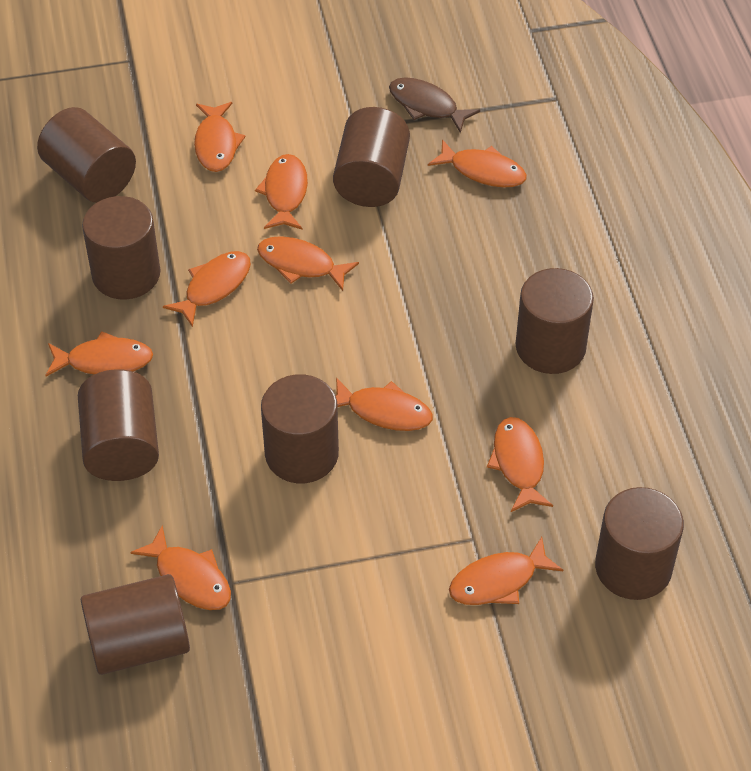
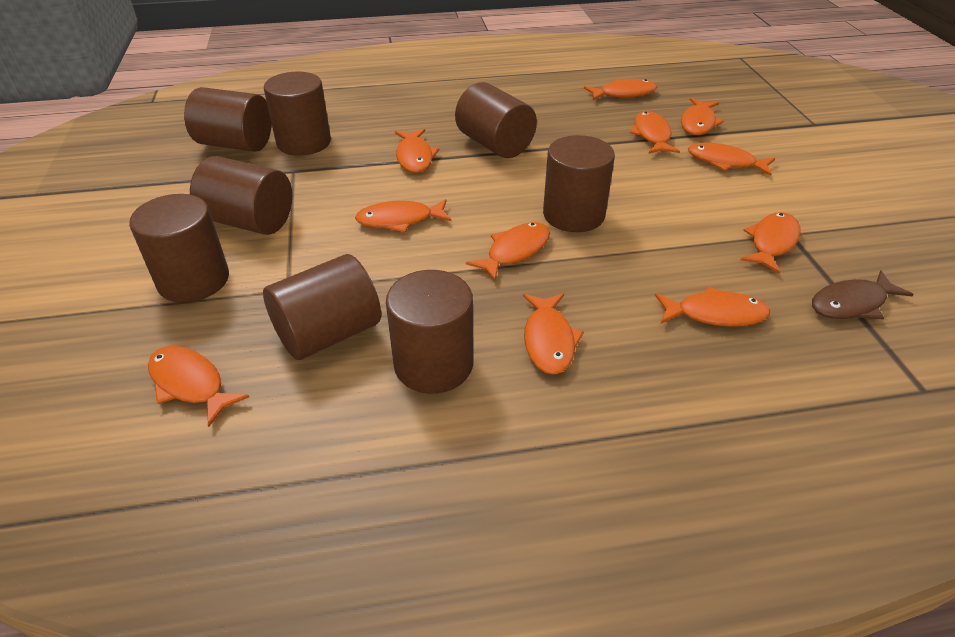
orange fish: 10 -> 11

